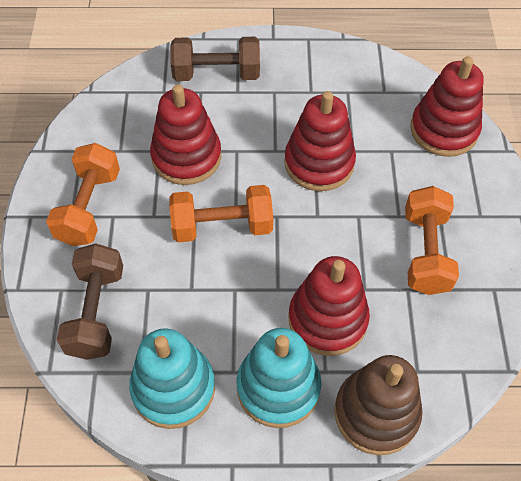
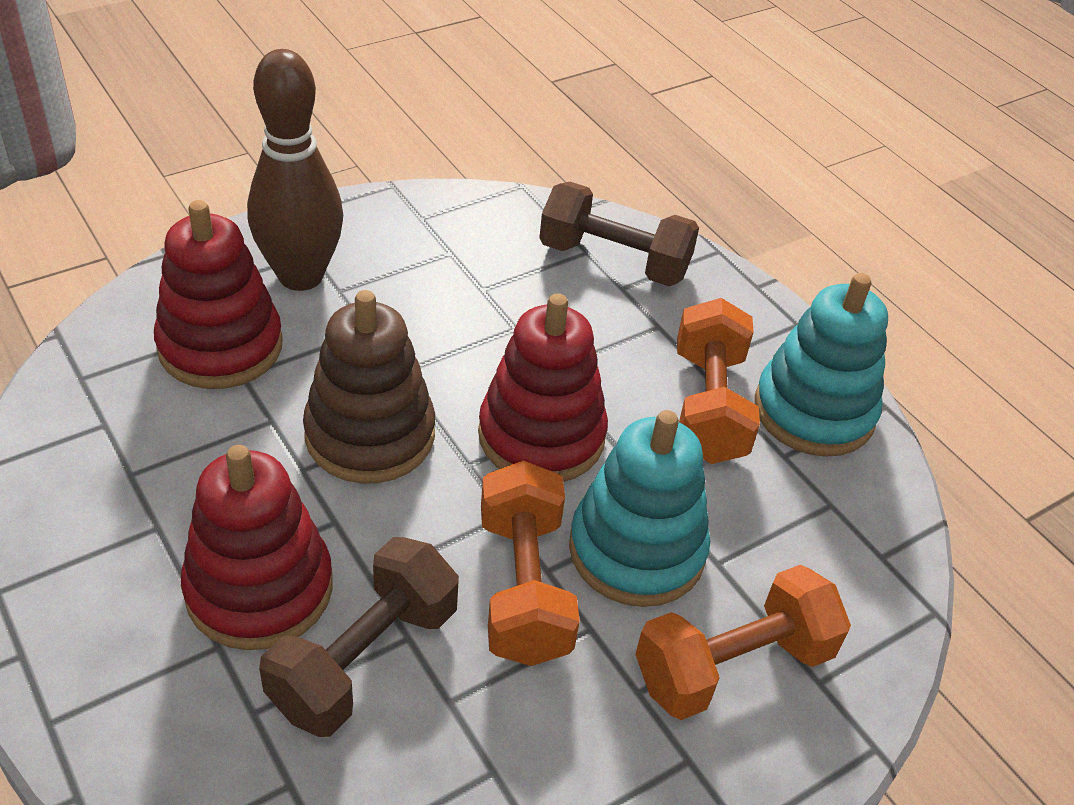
brown bowling pin: 0 -> 1
red stacking toy: 4 -> 3

